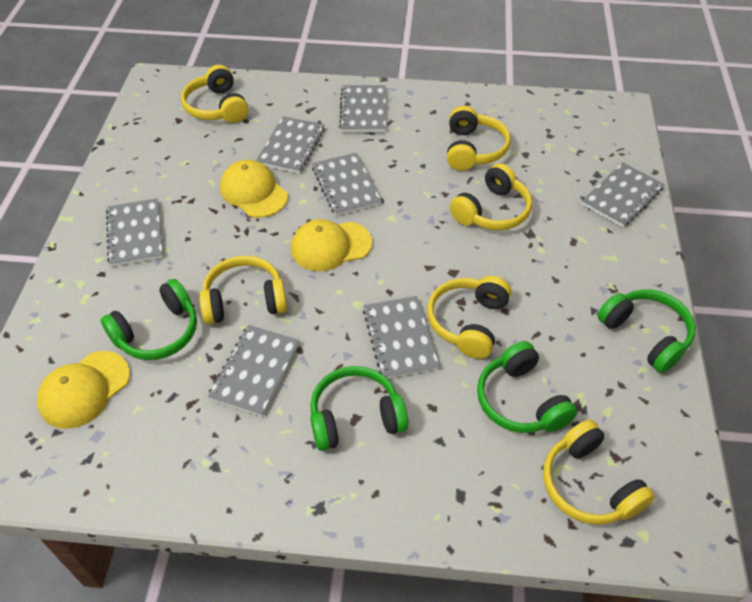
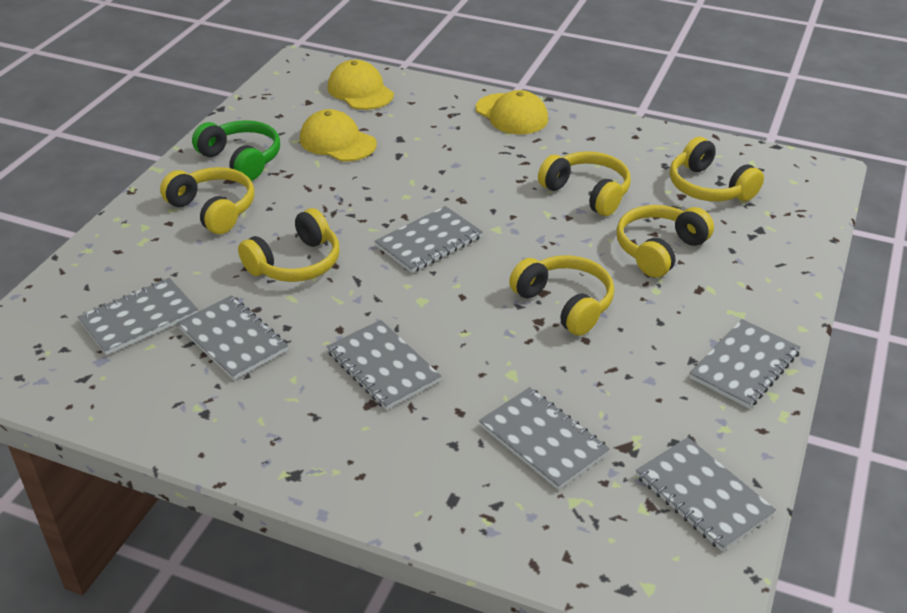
green headphones: 4 -> 1

